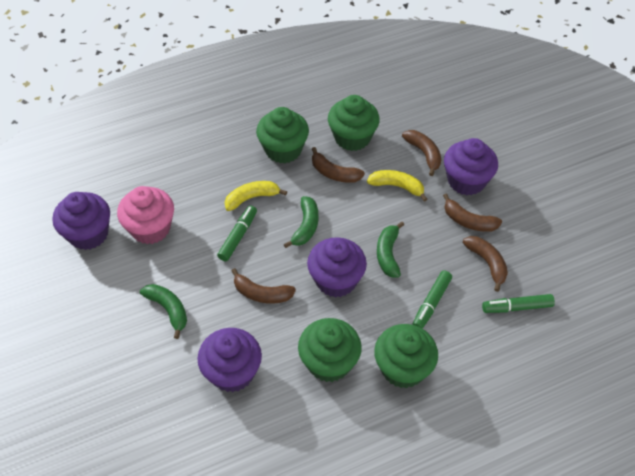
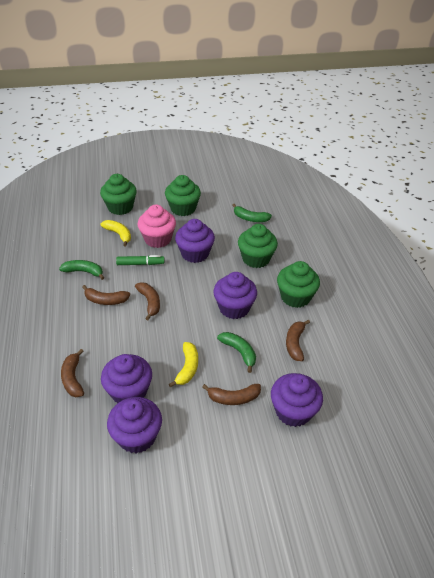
green marker: 3 -> 1
purple cupcake: 4 -> 5

